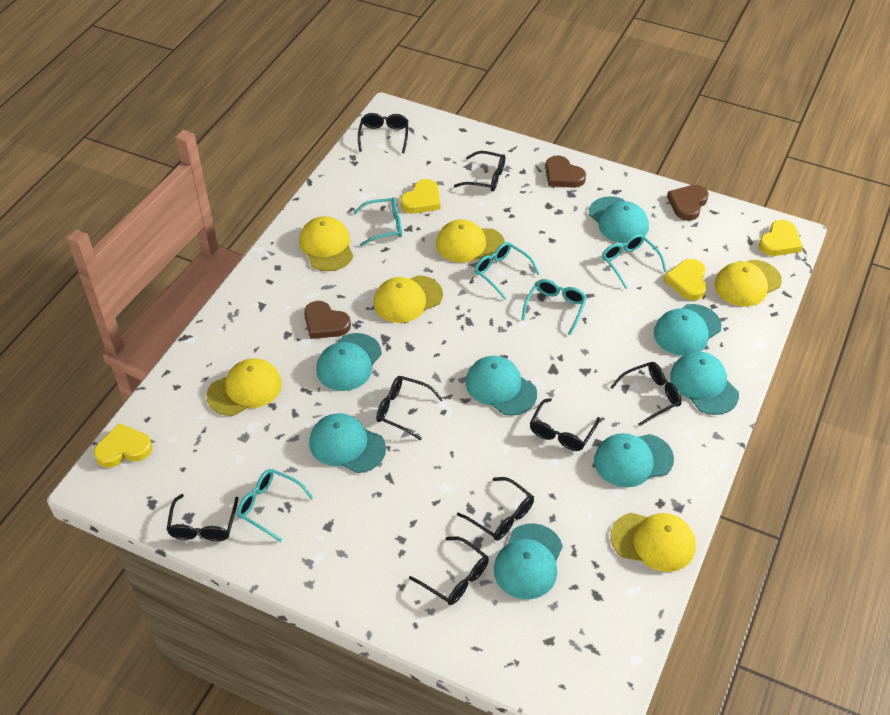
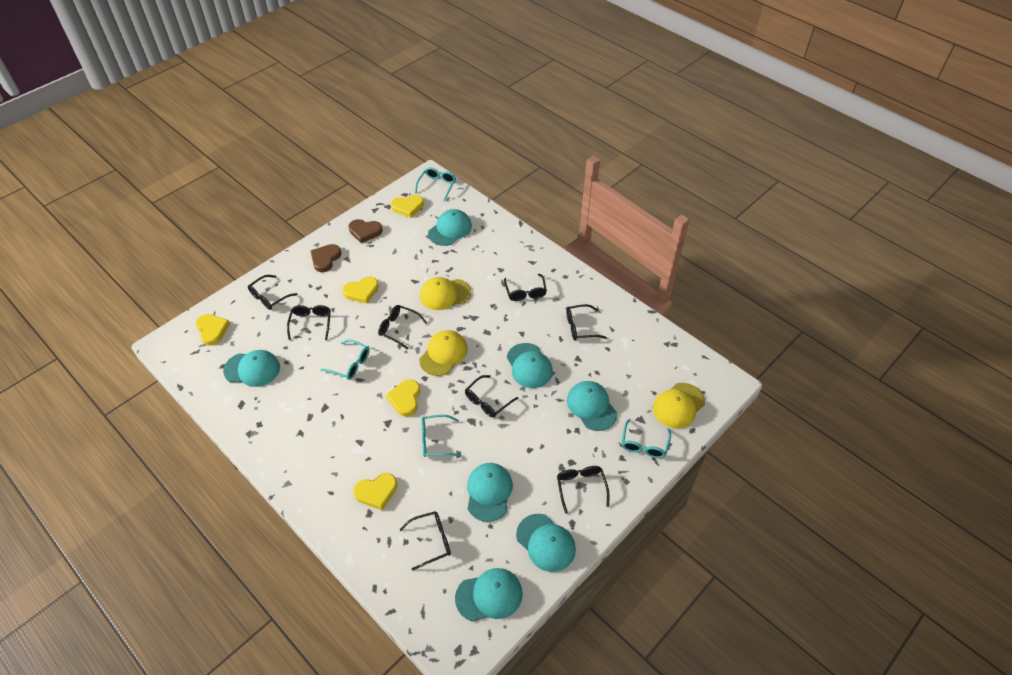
brown heart: 3 -> 2
turquoise cap: 8 -> 7
turquoise glasses: 5 -> 4
yellow cap: 6 -> 3
yellow heart: 4 -> 5

